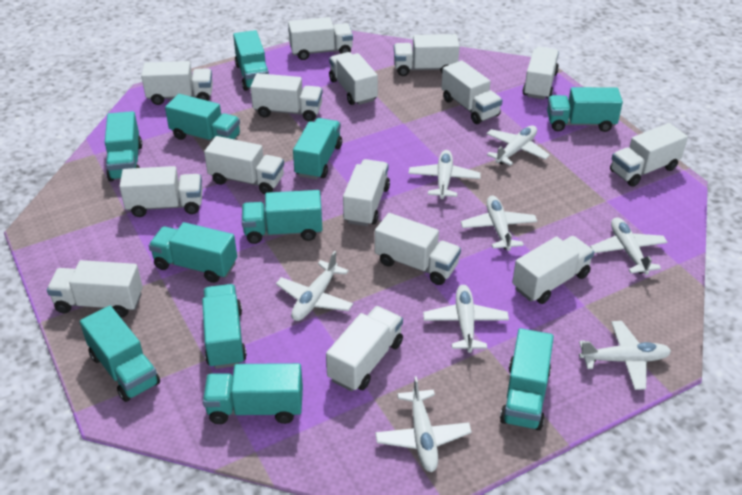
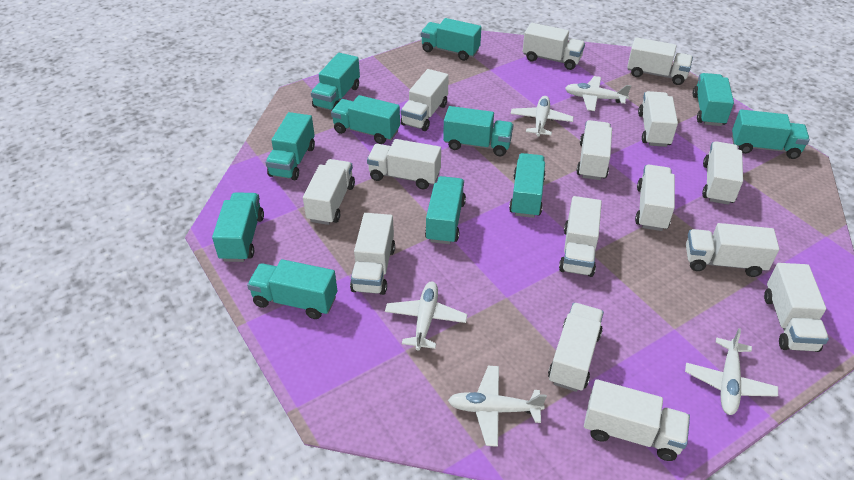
white plane: 8 -> 5

